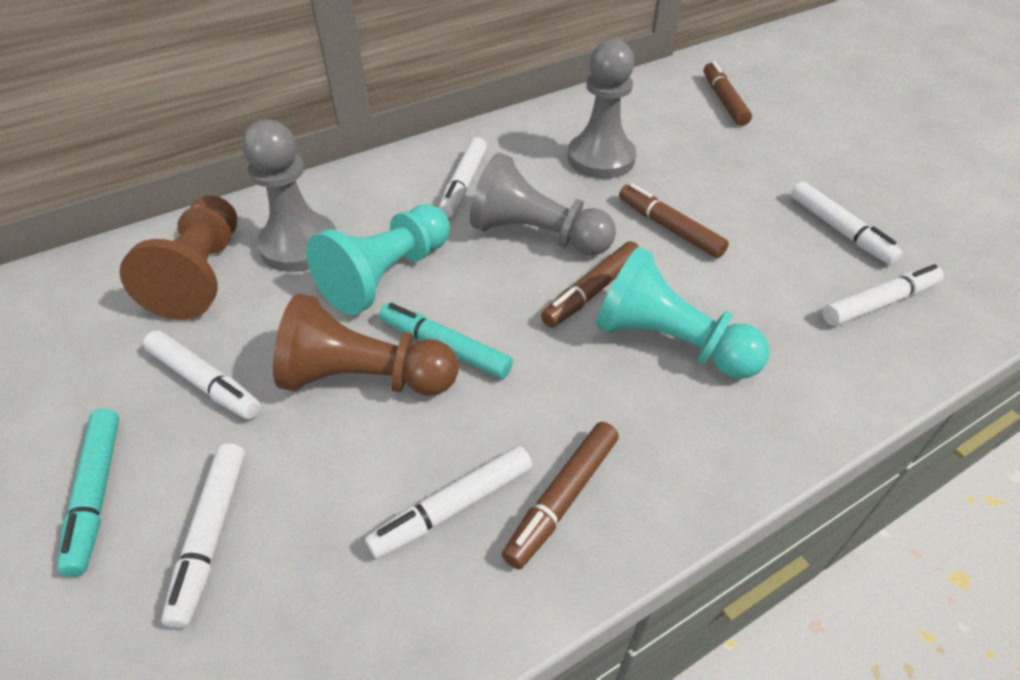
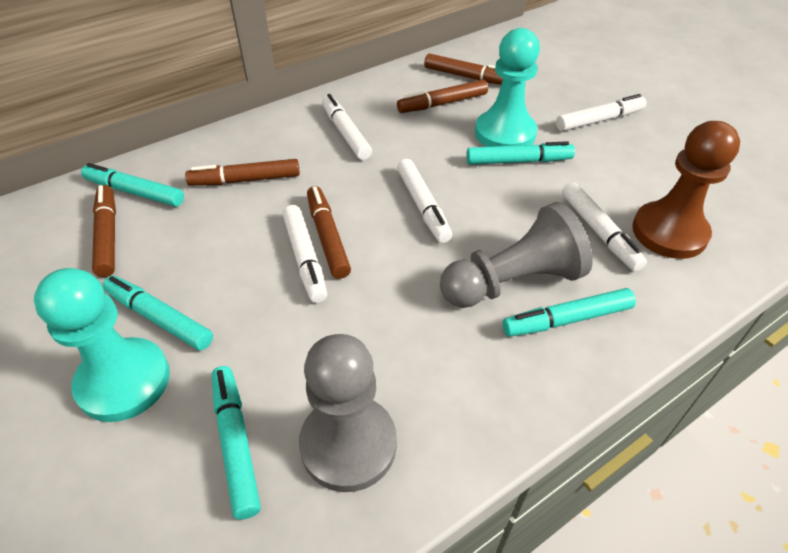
brown marker: 4 -> 5
brown pawn: 2 -> 1
grey pawn: 3 -> 2
turquoise marker: 2 -> 5
white marker: 6 -> 5

